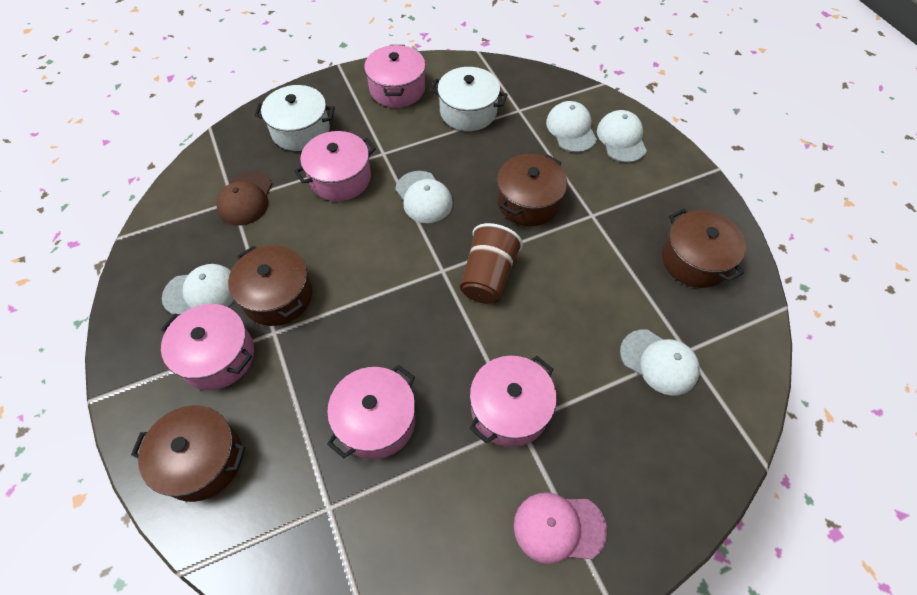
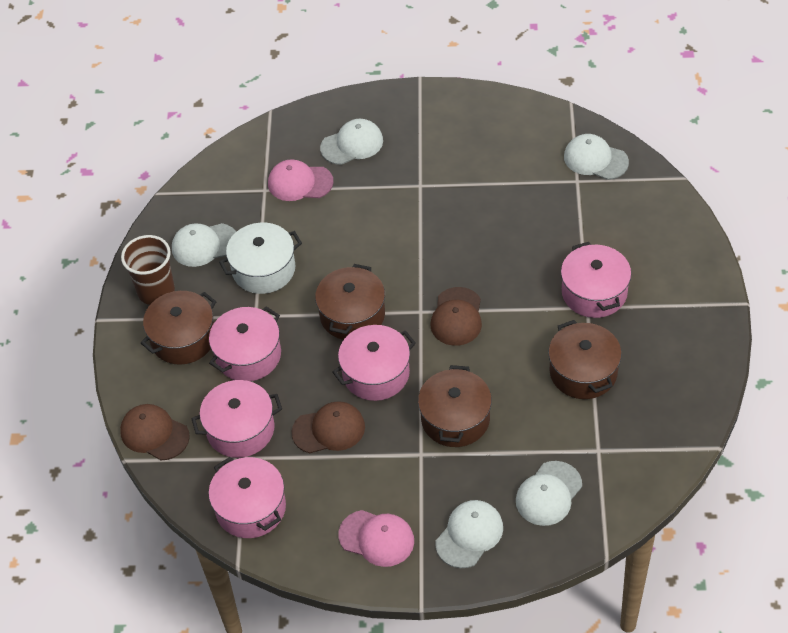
brown cap: 1 -> 3
pink cap: 1 -> 2
white pot: 2 -> 1

